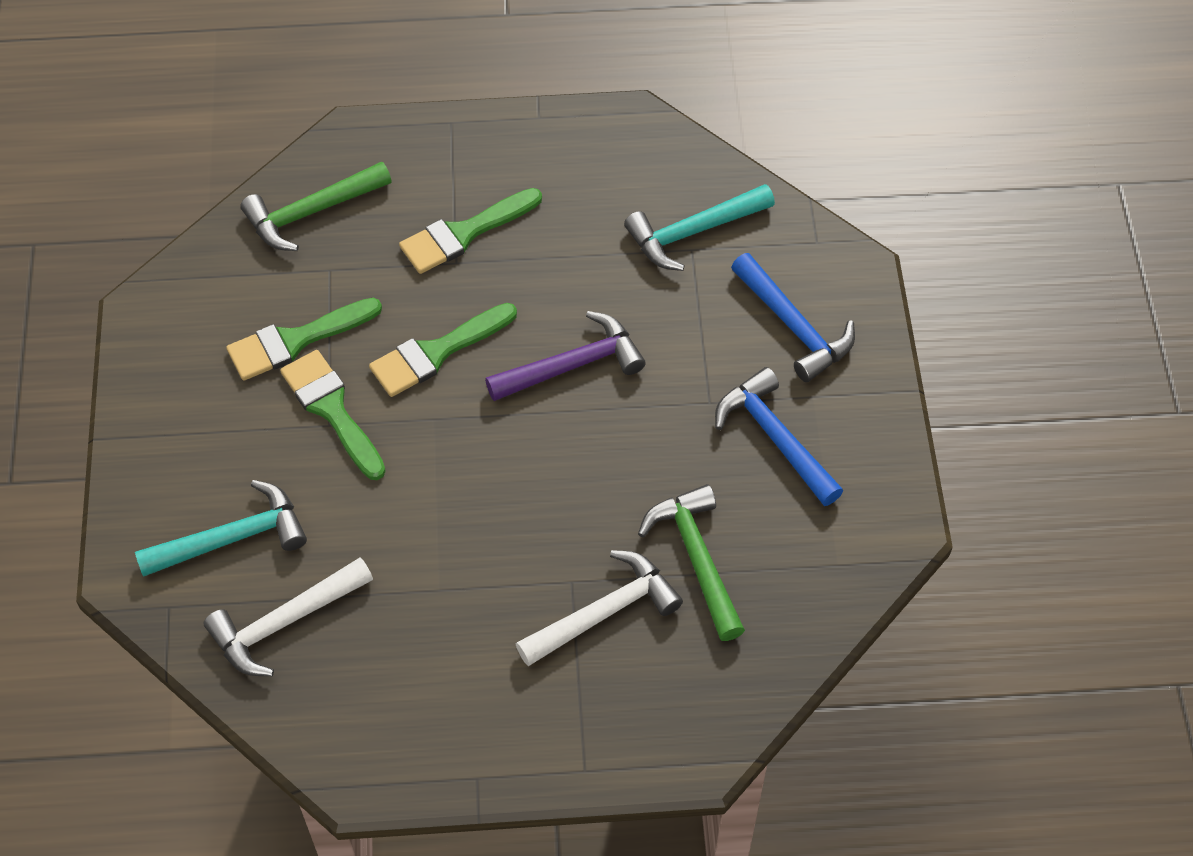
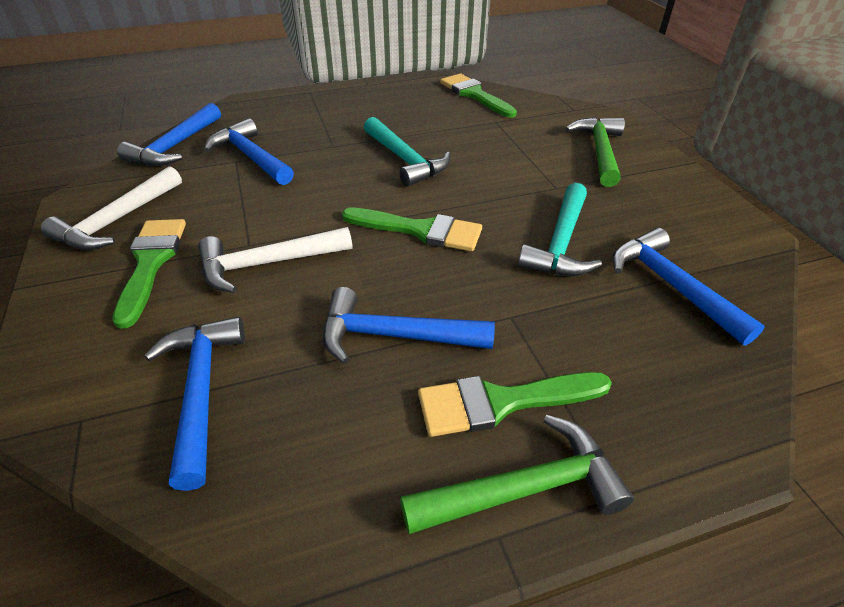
blue hammer: 2 -> 5
purple hammer: 1 -> 0

